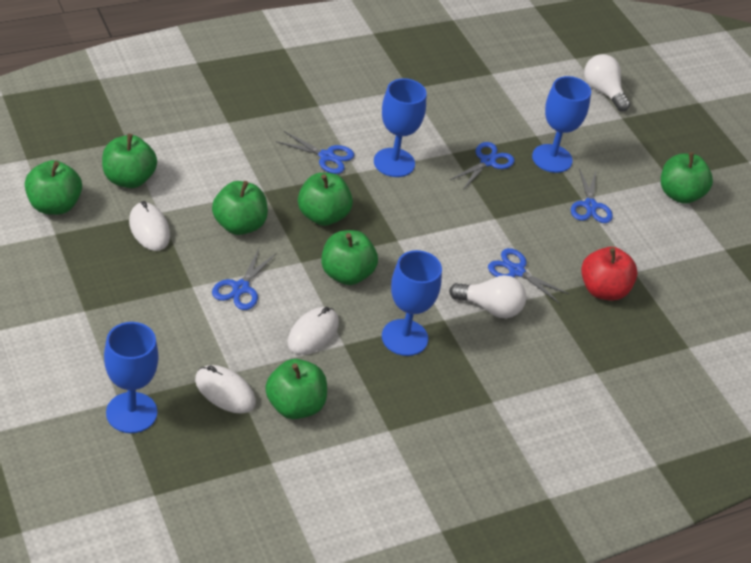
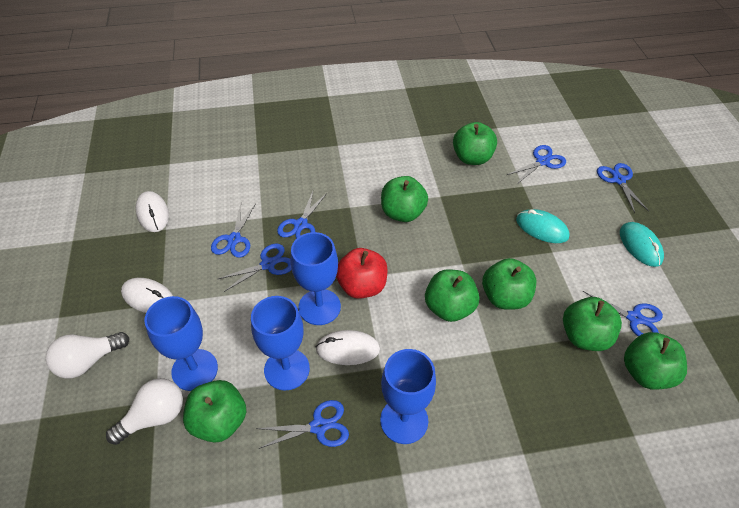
blue scissors: 5 -> 7
turquoise mouse: 0 -> 2

